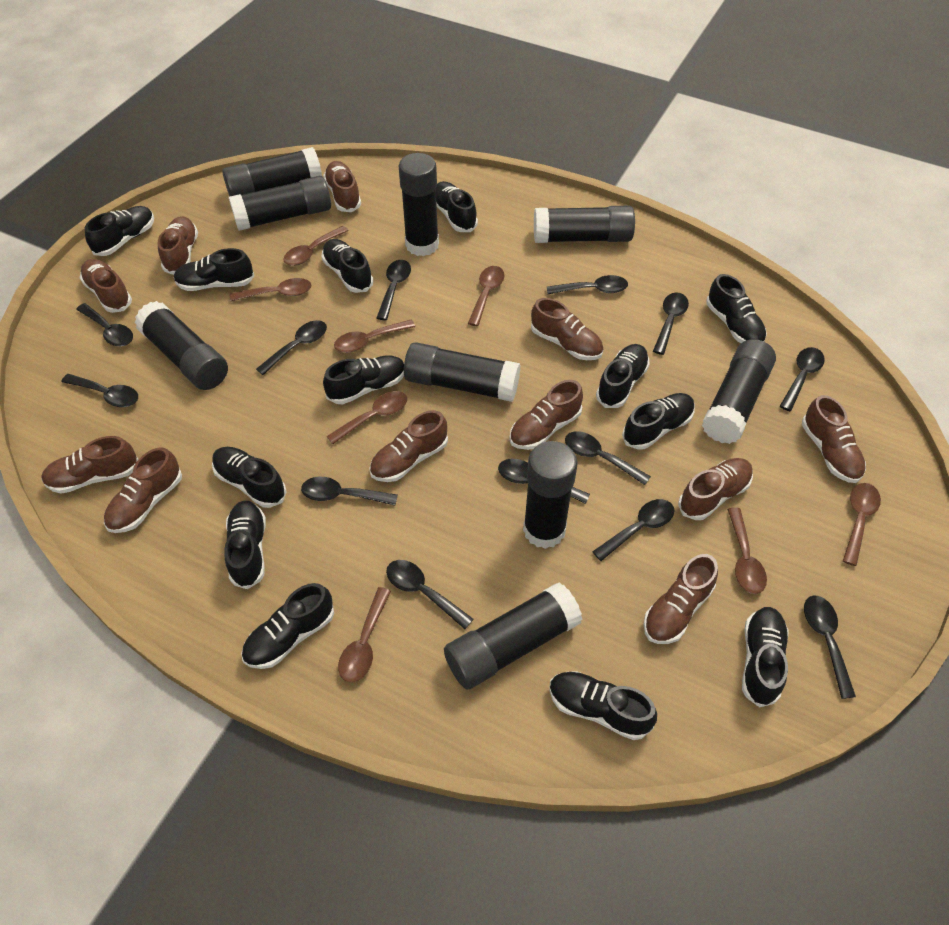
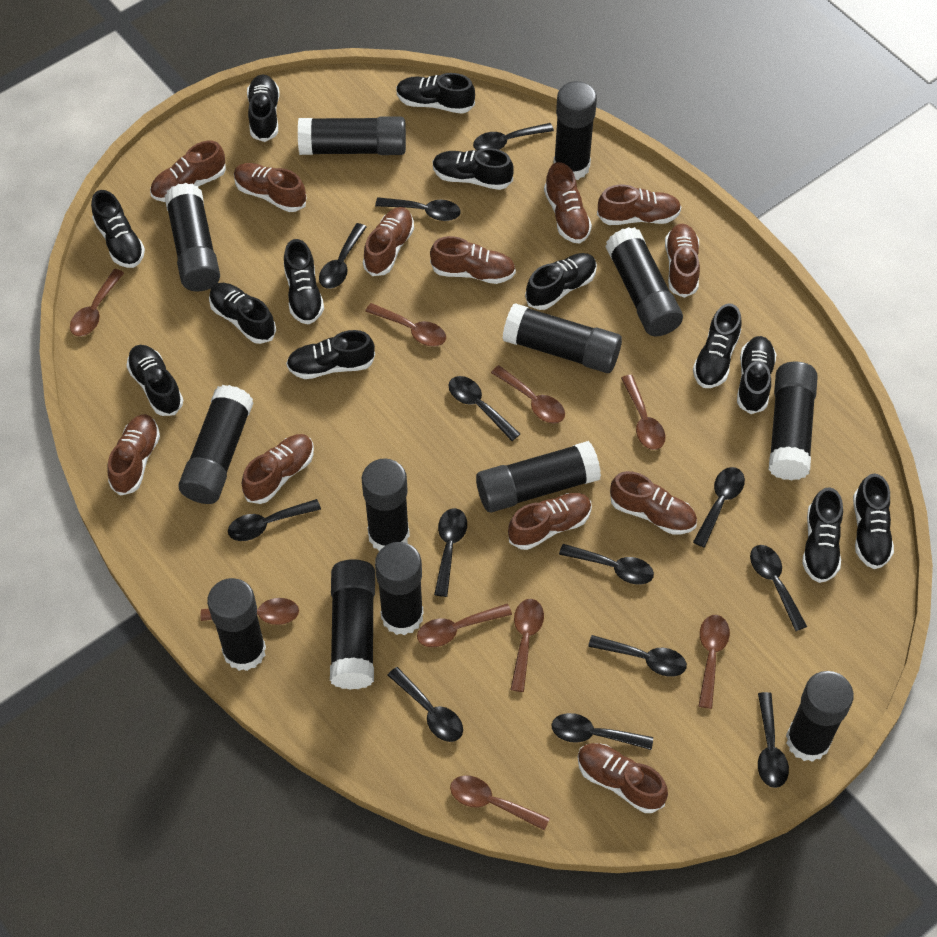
black glue stick: 9 -> 13
brown shoe: 11 -> 12
brown spoon: 8 -> 9

